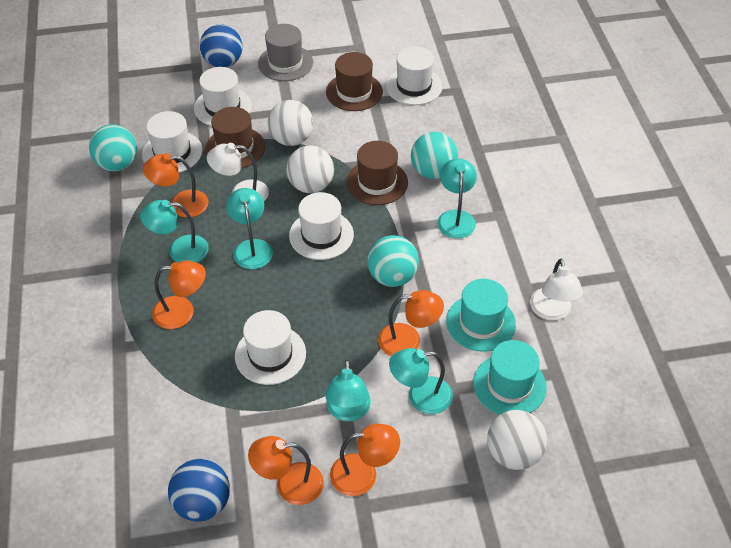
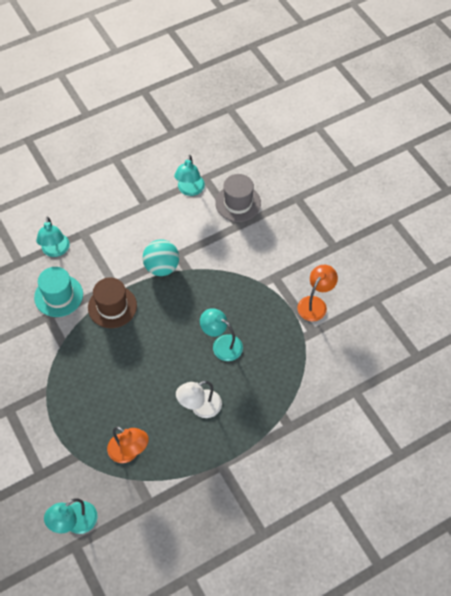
blue ball: 2 -> 0
brown hat: 3 -> 1
orange lamp: 5 -> 2
turquoise ball: 3 -> 1
turquoise hat: 2 -> 1
turquoise lamp: 5 -> 4
white ball: 3 -> 0
white hat: 5 -> 0
white lamp: 2 -> 1

